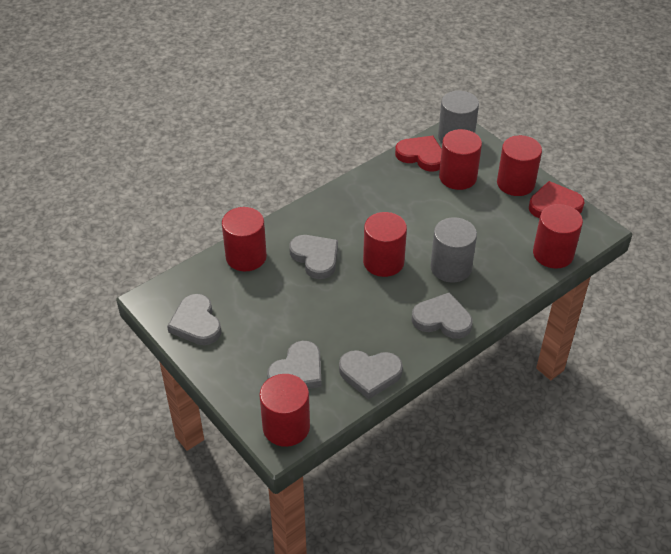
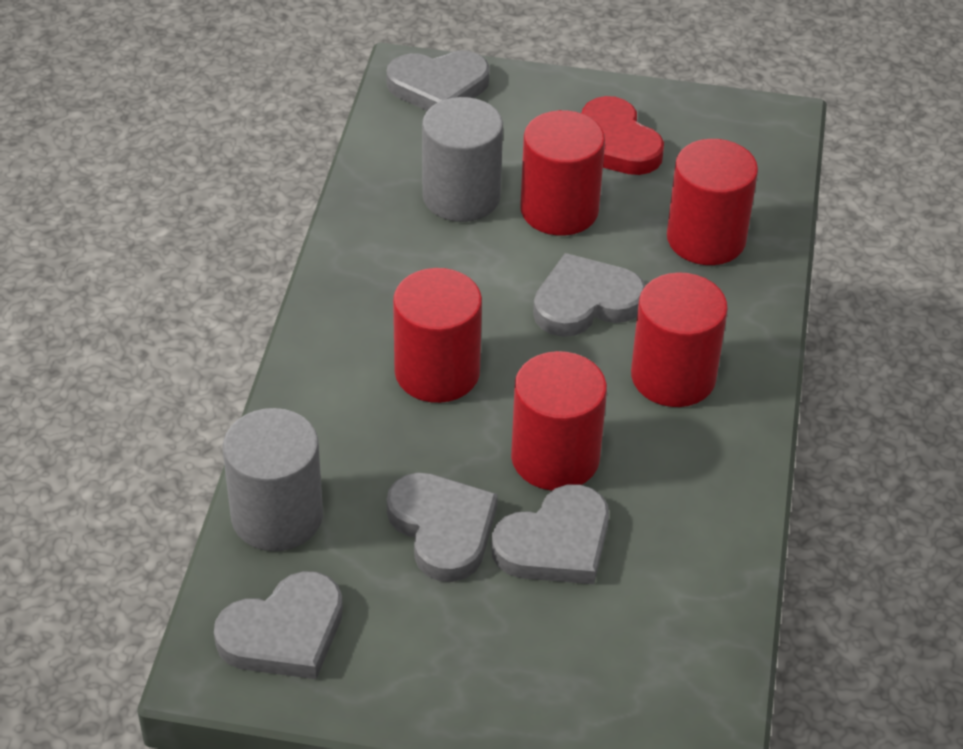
red cylinder: 6 -> 5
red heart: 2 -> 1

